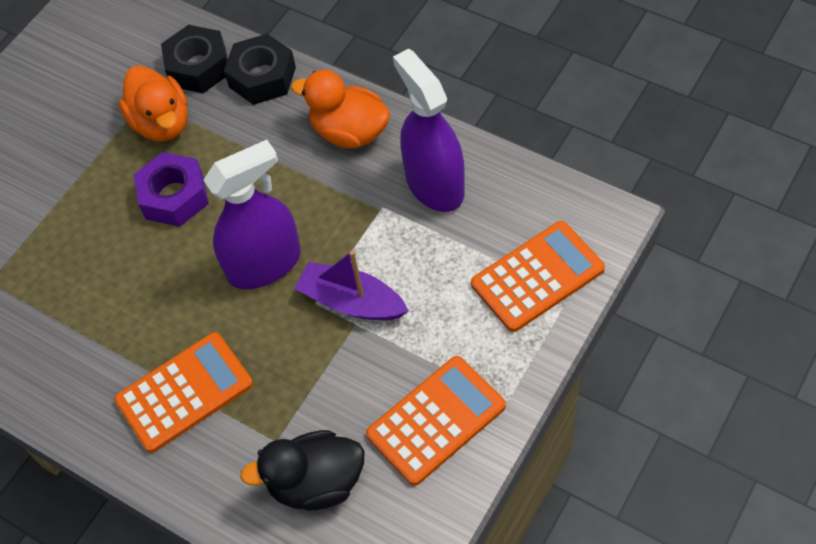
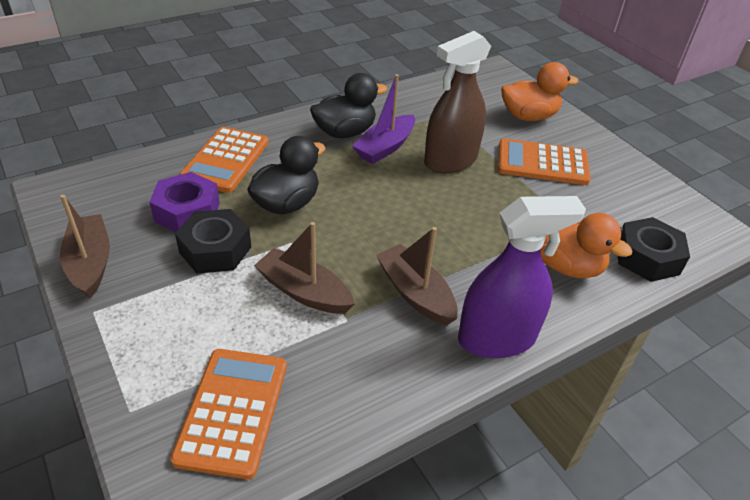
black duck: 1 -> 2
brown boat: 0 -> 3
brown spray bottle: 0 -> 1
purple spray bottle: 2 -> 1

